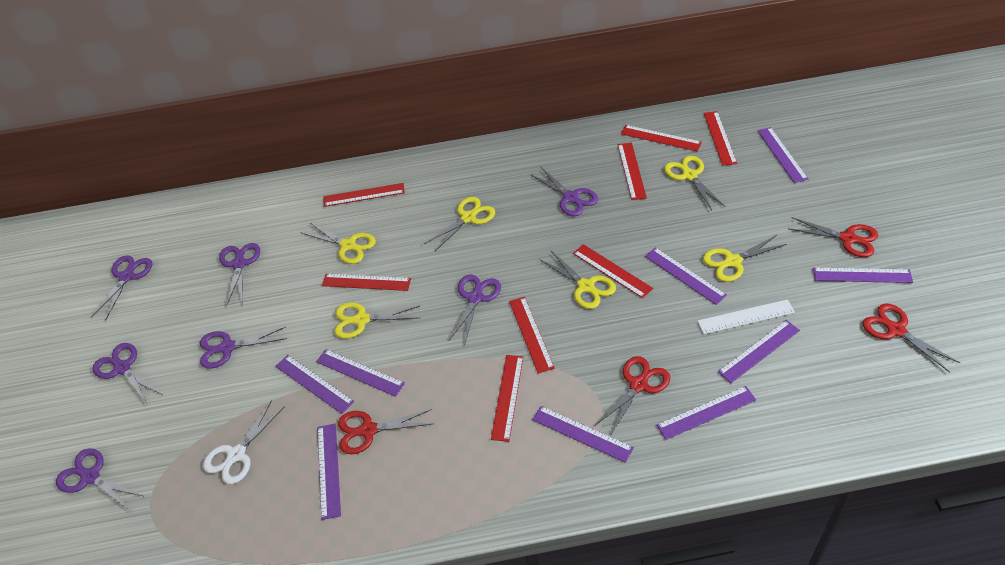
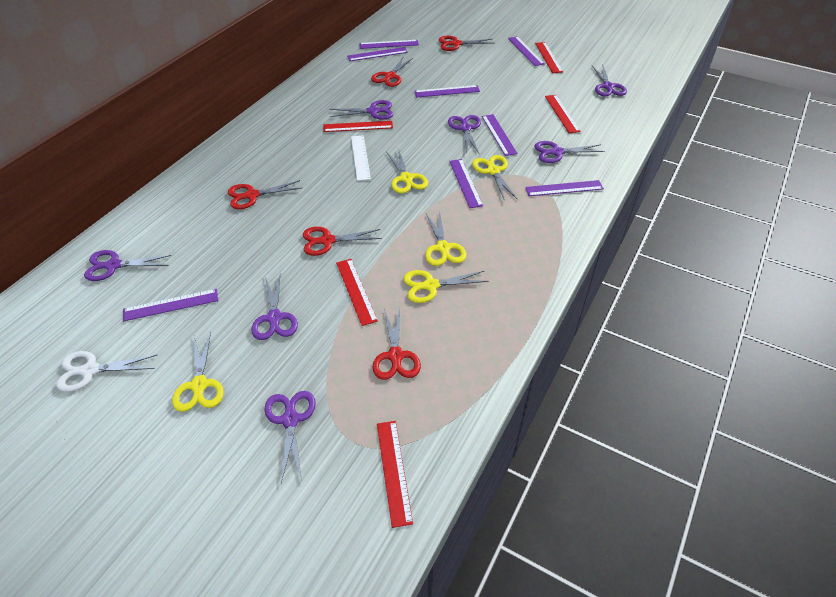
purple ruler: 9 -> 8
red ruler: 8 -> 5
red scissors: 4 -> 5
yellow scissors: 6 -> 5

